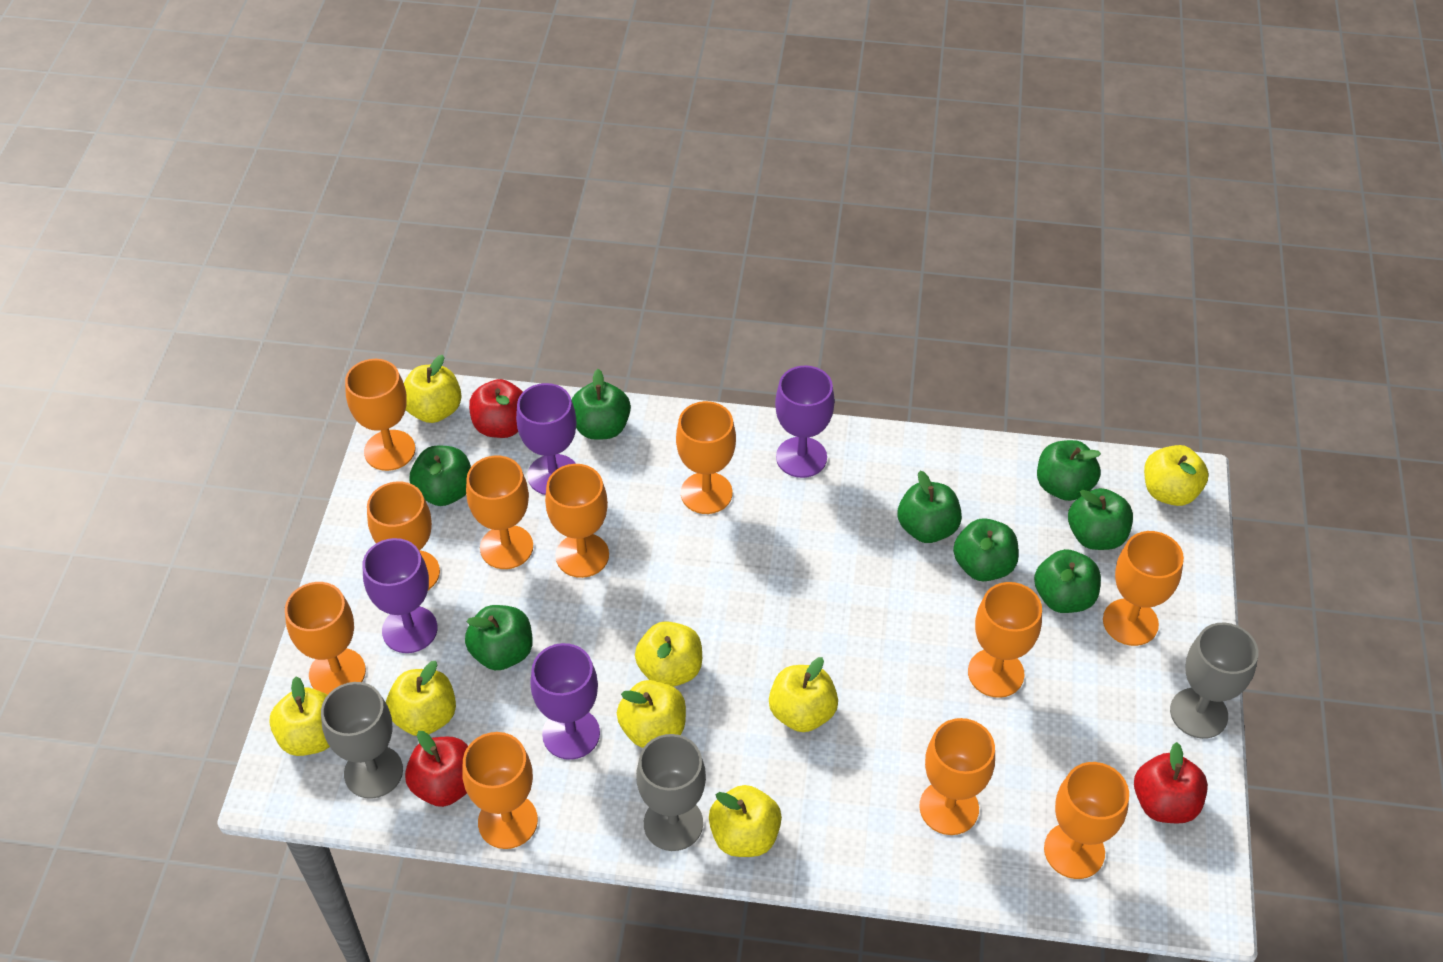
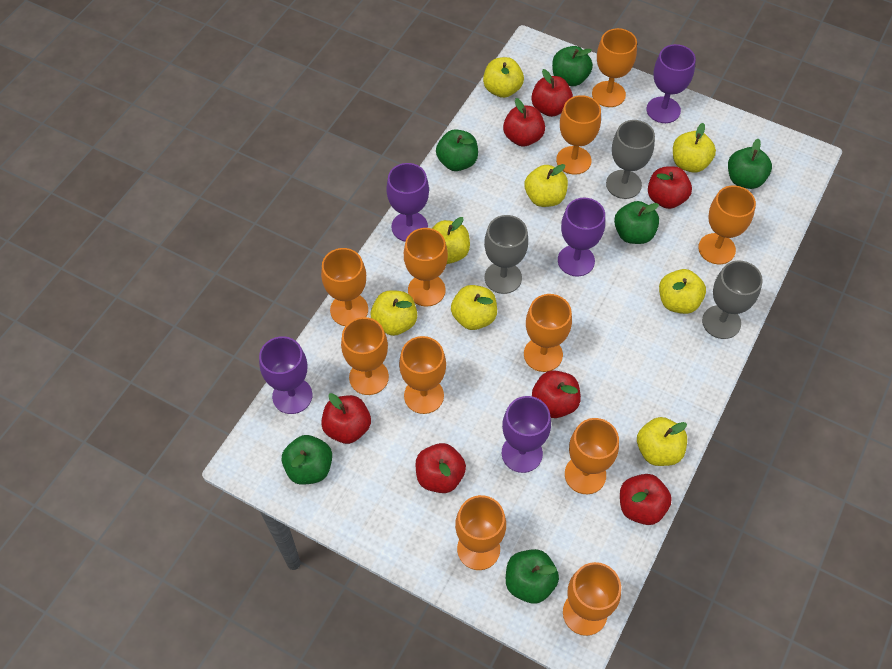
green apple: 8 -> 6
purple goblet: 4 -> 5
red apple: 3 -> 7

